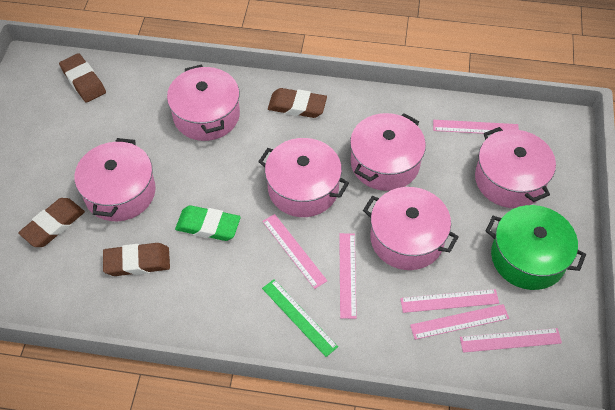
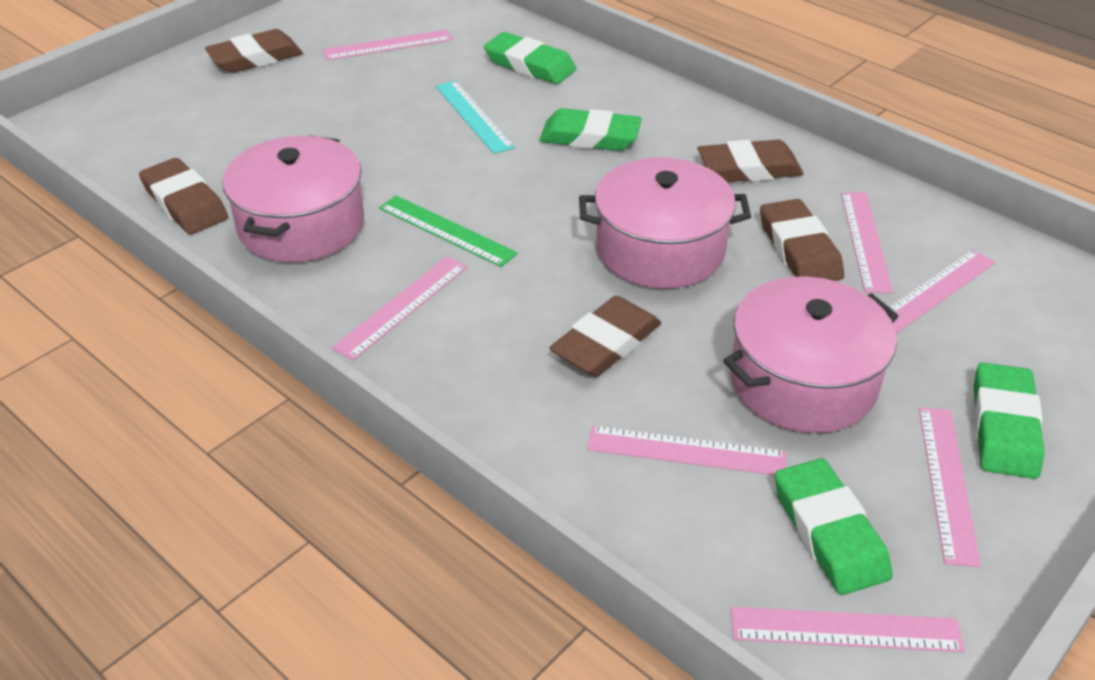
brown eraser: 4 -> 5
green eraser: 1 -> 4
green pot: 1 -> 0
pink pot: 6 -> 3
pink ruler: 6 -> 7
turquoise ruler: 0 -> 1

